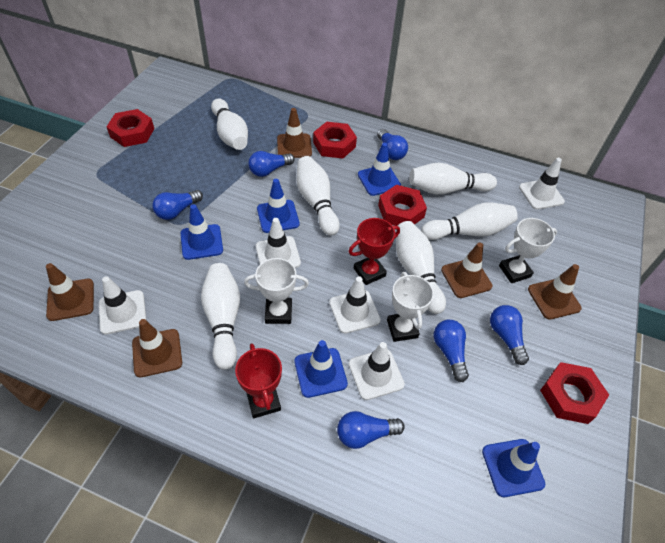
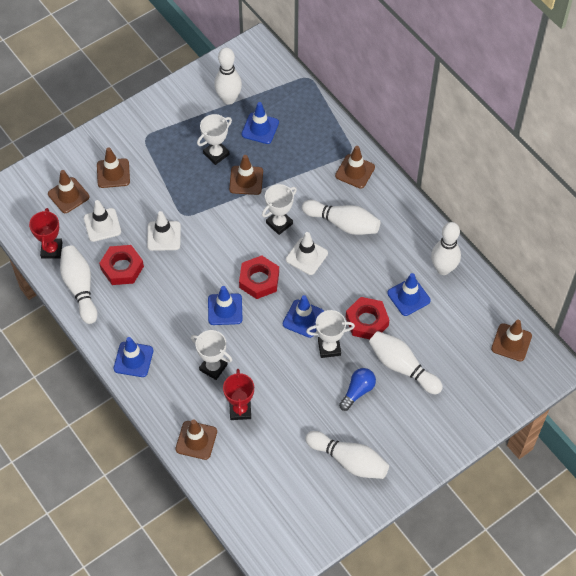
blue light bulb: 6 -> 1
brown traffic cone: 5 -> 6
red nut: 4 -> 3
white traffic cone: 5 -> 3
white trophy: 3 -> 4

